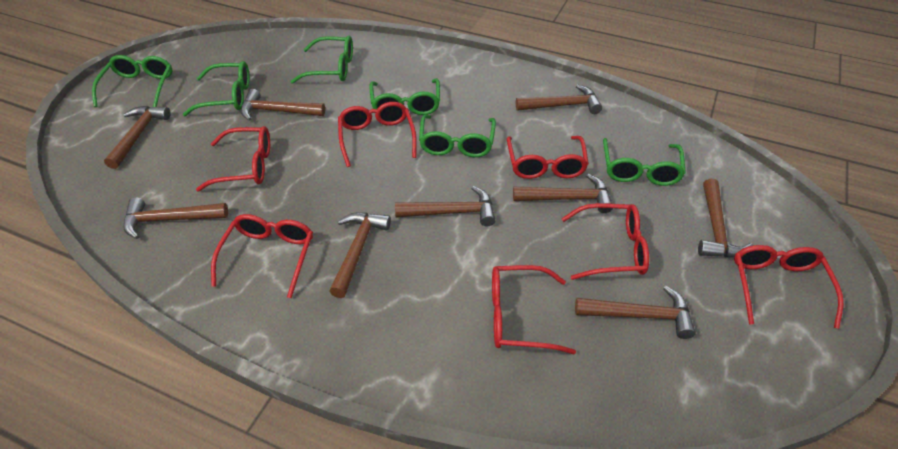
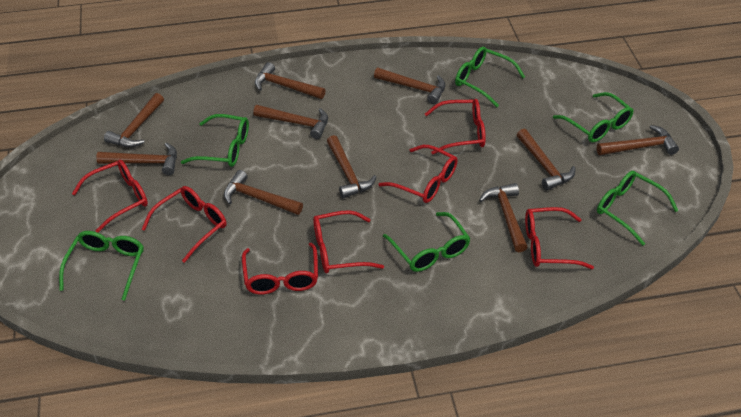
brown hammer: 9 -> 10

